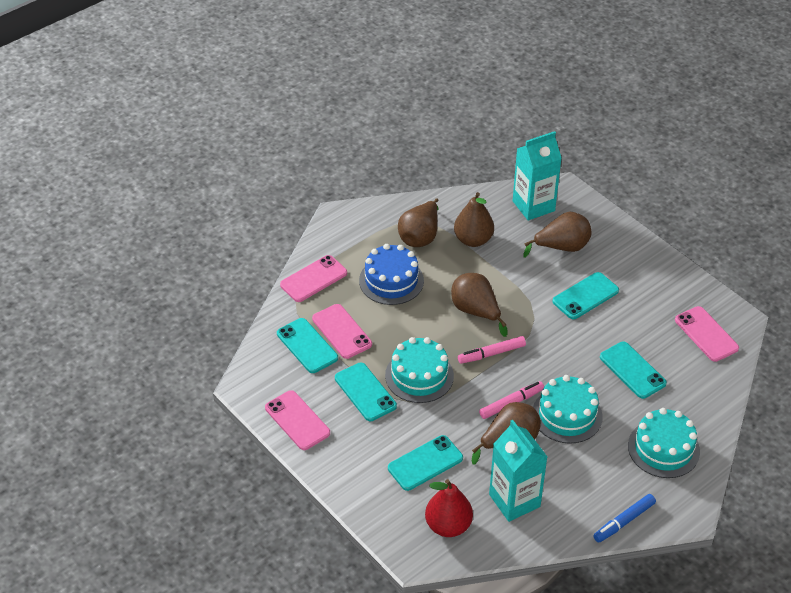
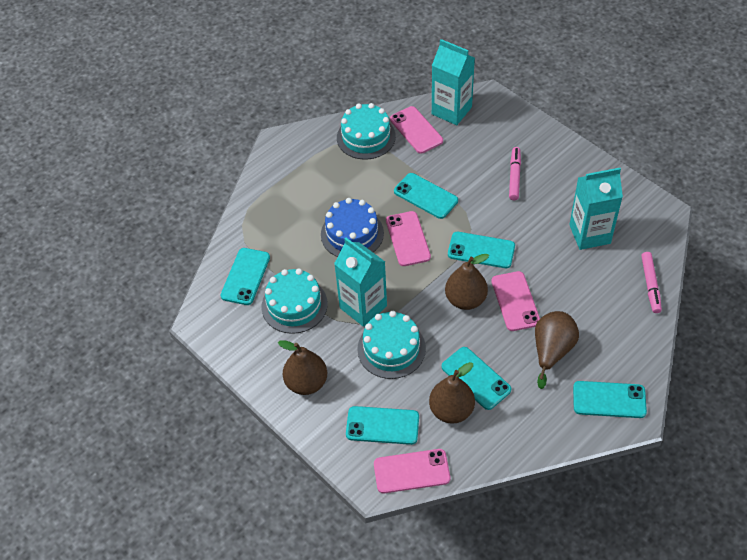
blue marker: 1 -> 0
brown pear: 5 -> 4
red pear: 1 -> 0
turquoise carton: 2 -> 3
turquoise phone: 5 -> 6

